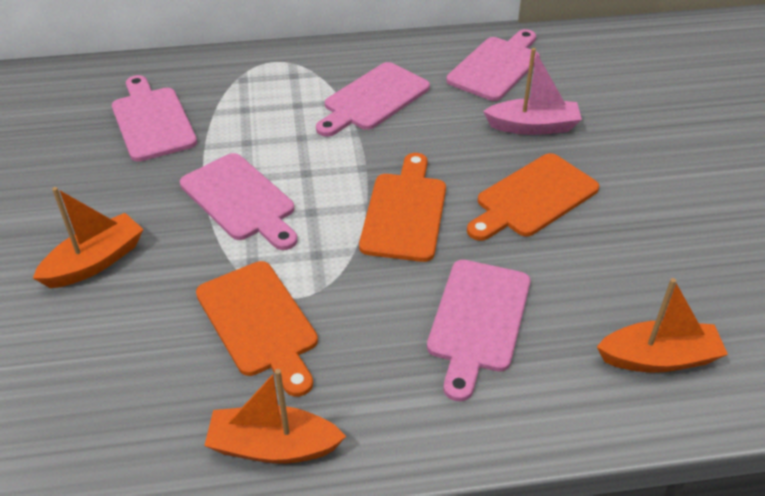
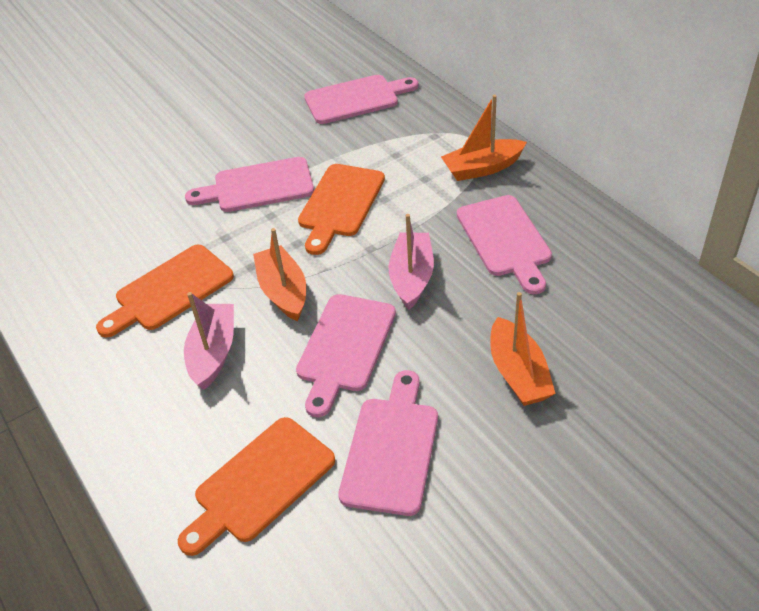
pink boat: 1 -> 2

